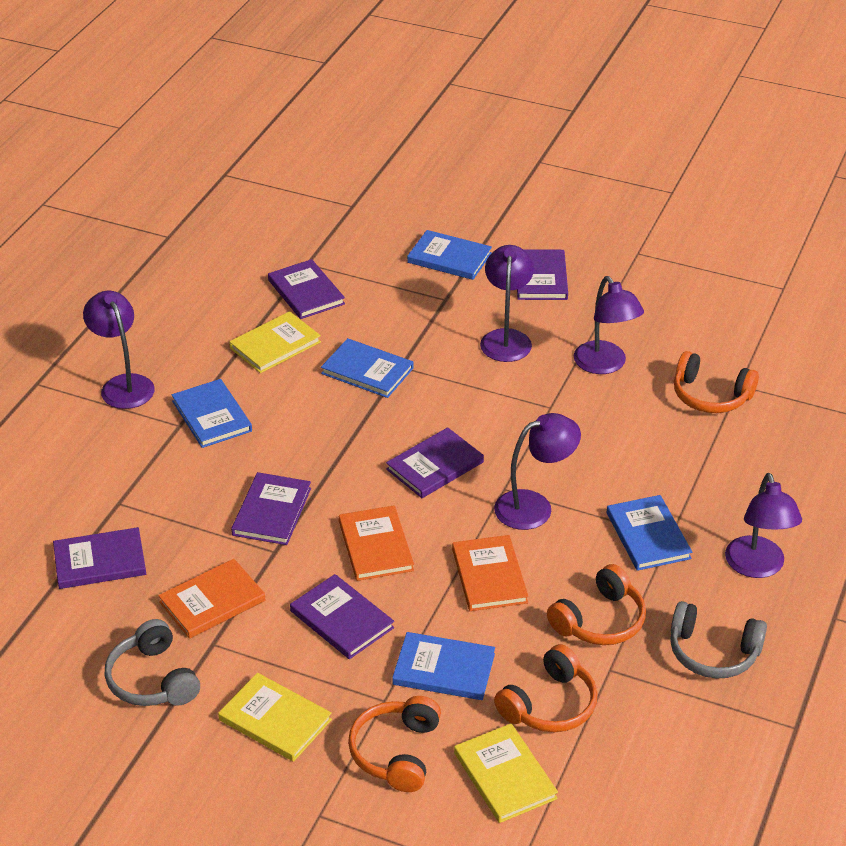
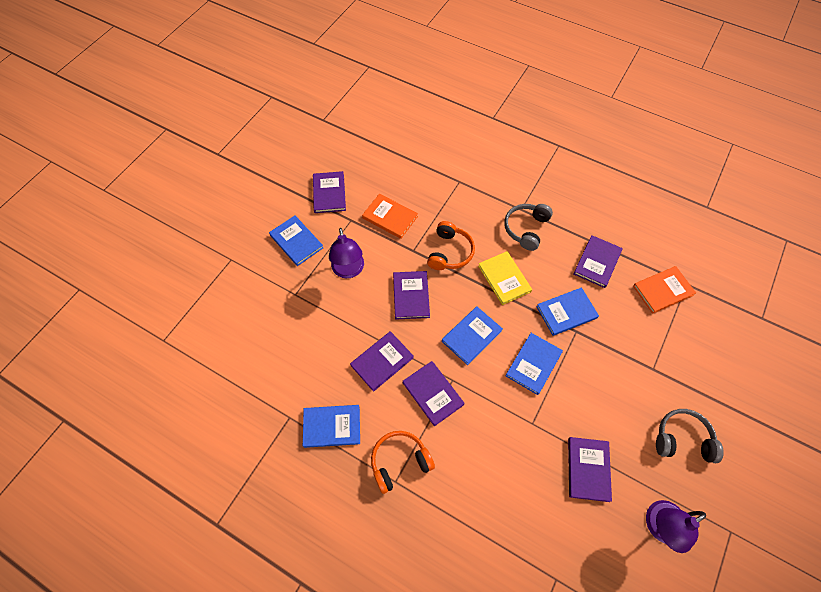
orange book: 3 -> 2
orange headphones: 4 -> 2
purple lamp: 5 -> 2
yellow book: 3 -> 1

